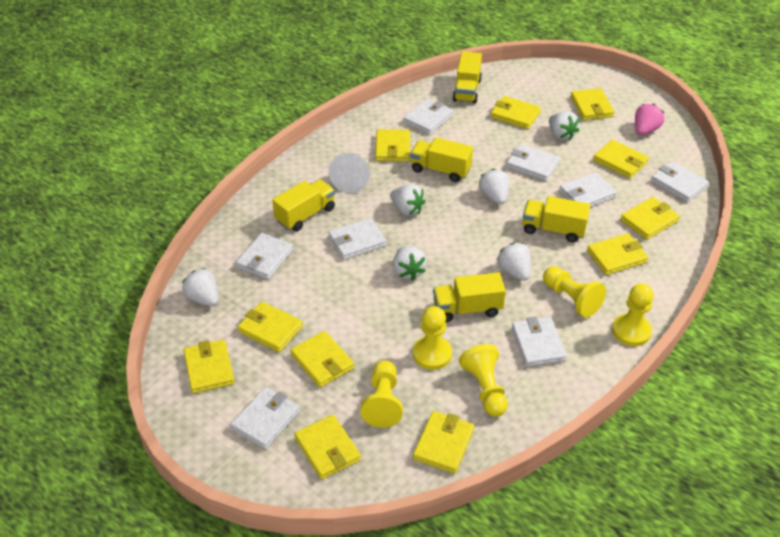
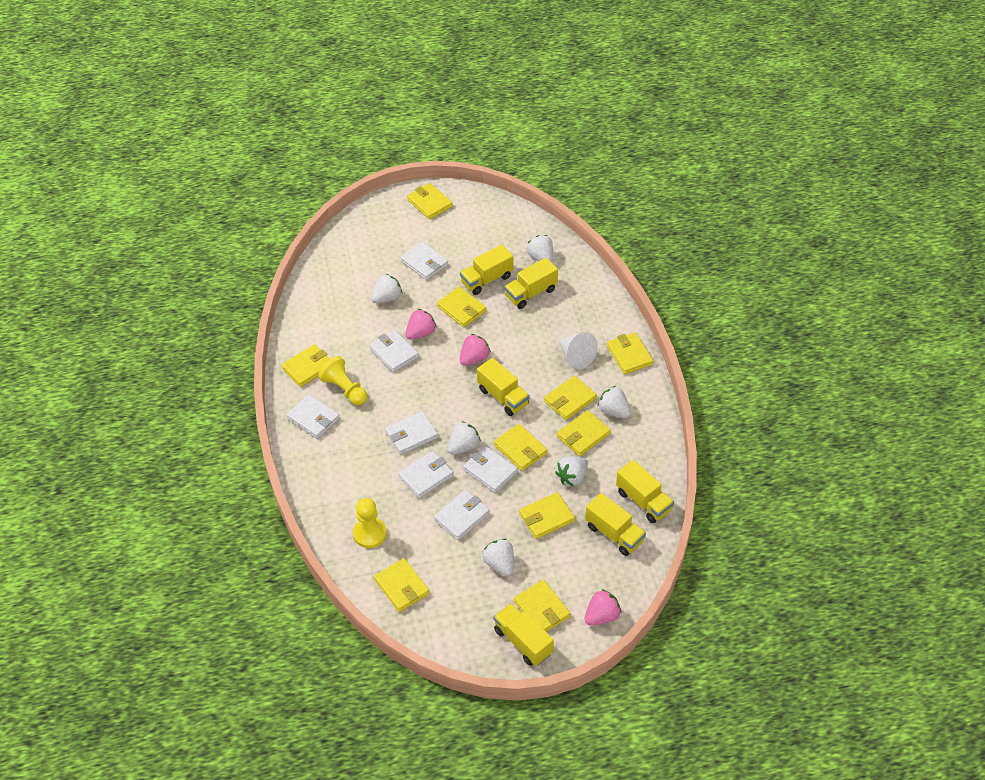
pink strawberry: 1 -> 3
white wallet: 8 -> 7
yellow pawn: 5 -> 2
yellow truck: 5 -> 6
yellow wallet: 11 -> 10

